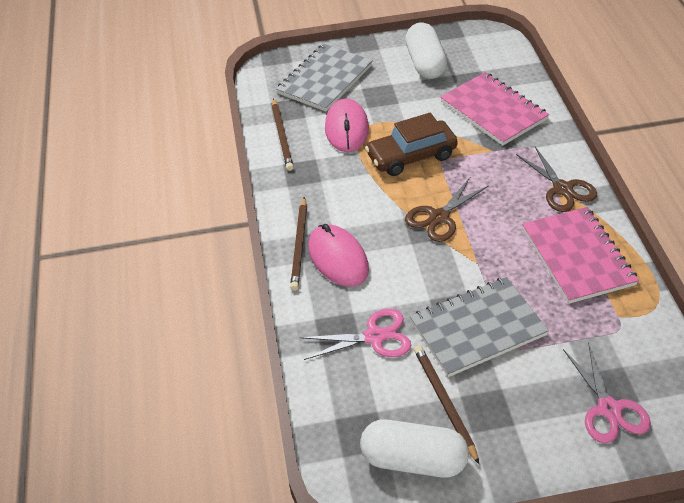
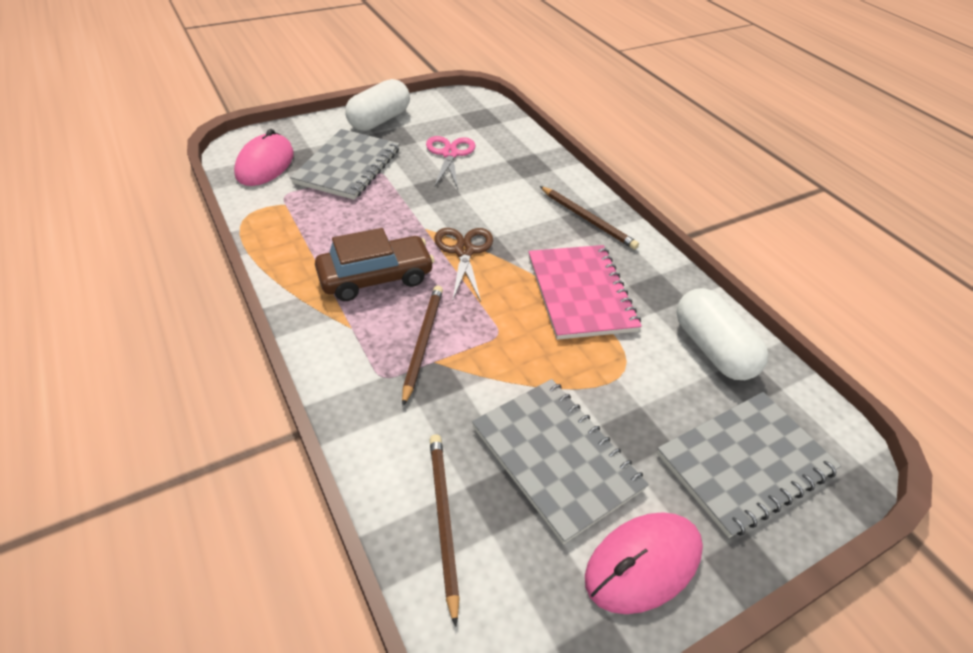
brown scissors: 2 -> 1
grey notebook: 2 -> 3
pink notebook: 2 -> 1
pink scissors: 2 -> 1

